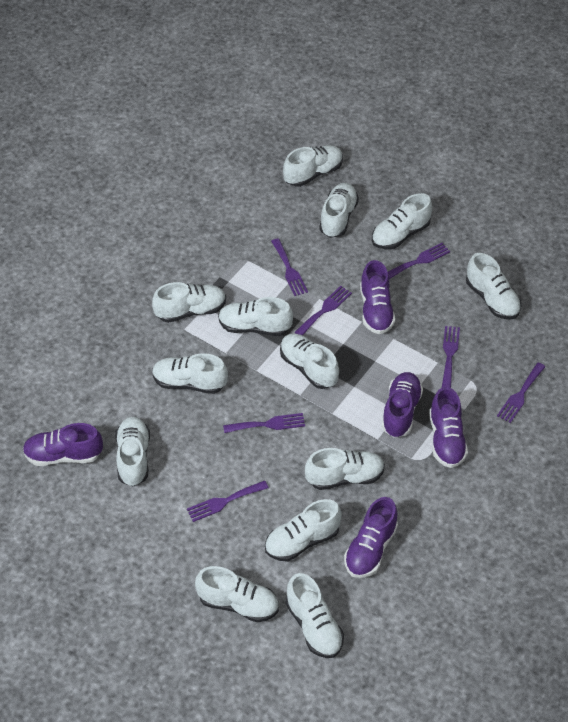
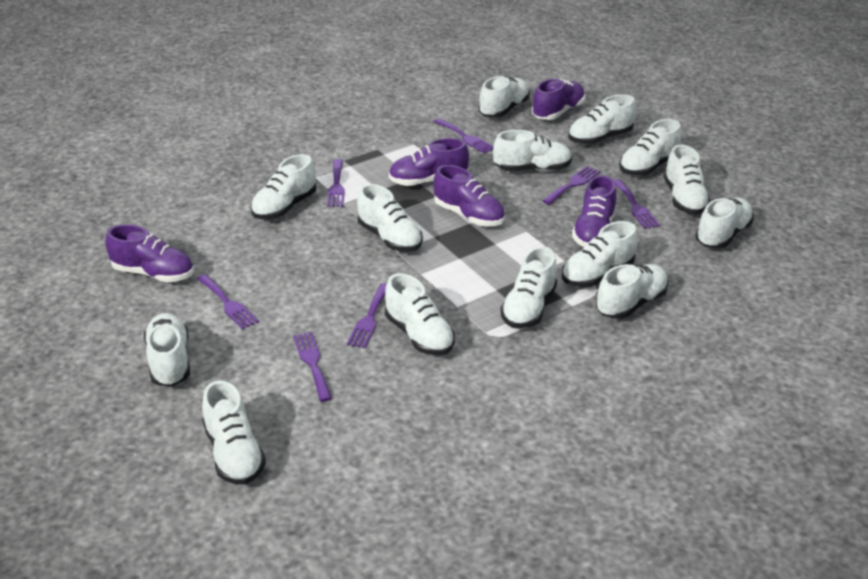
white shoe: 13 -> 14

